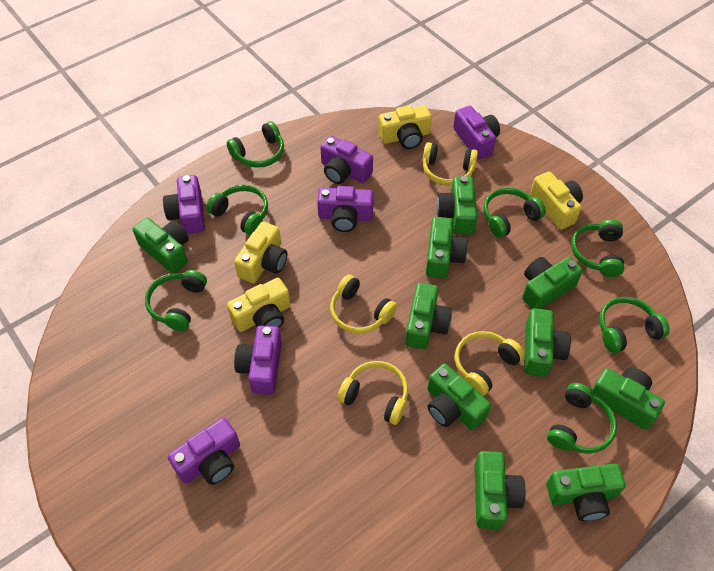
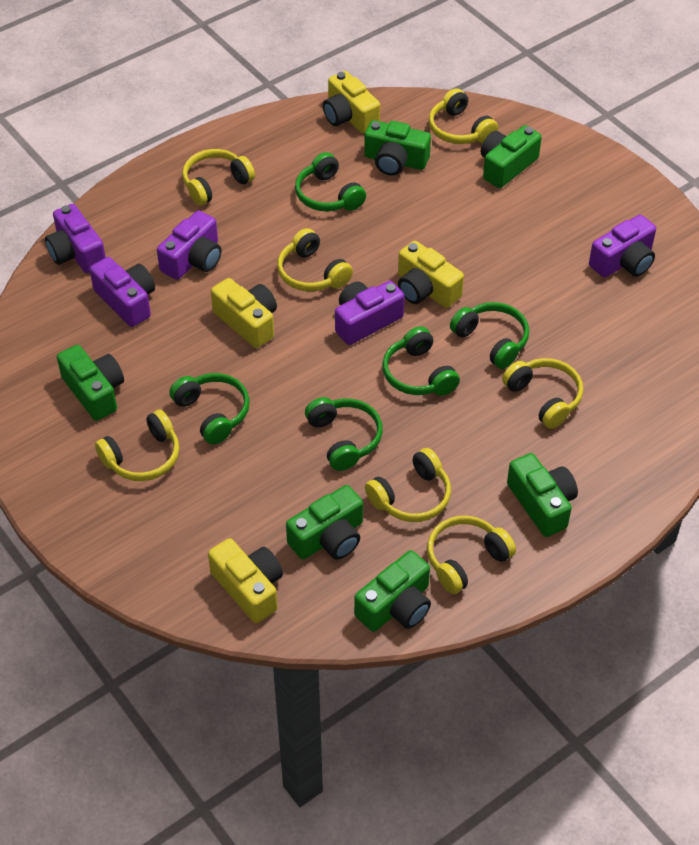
green camera: 10 -> 6
green headphones: 7 -> 5
purple camera: 6 -> 5
yellow headphones: 4 -> 7

